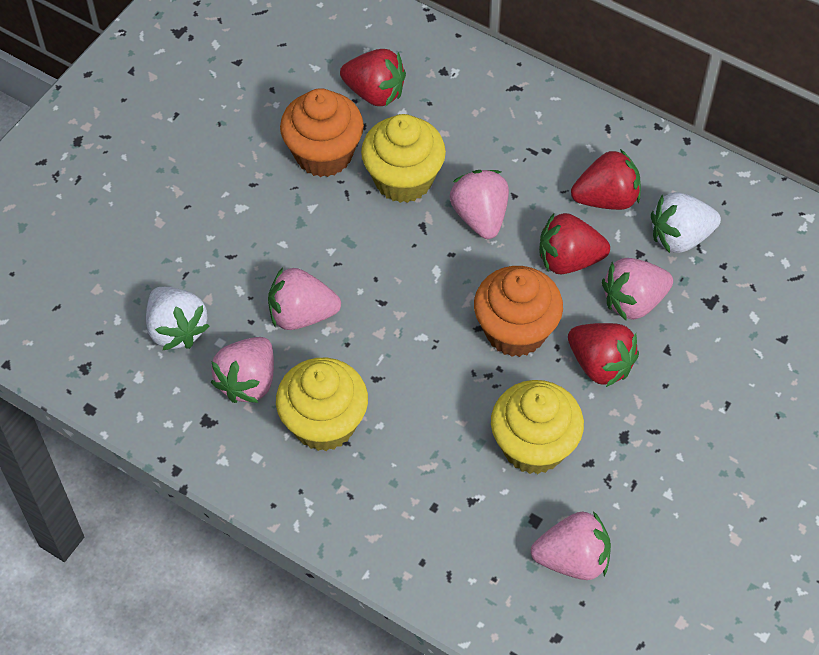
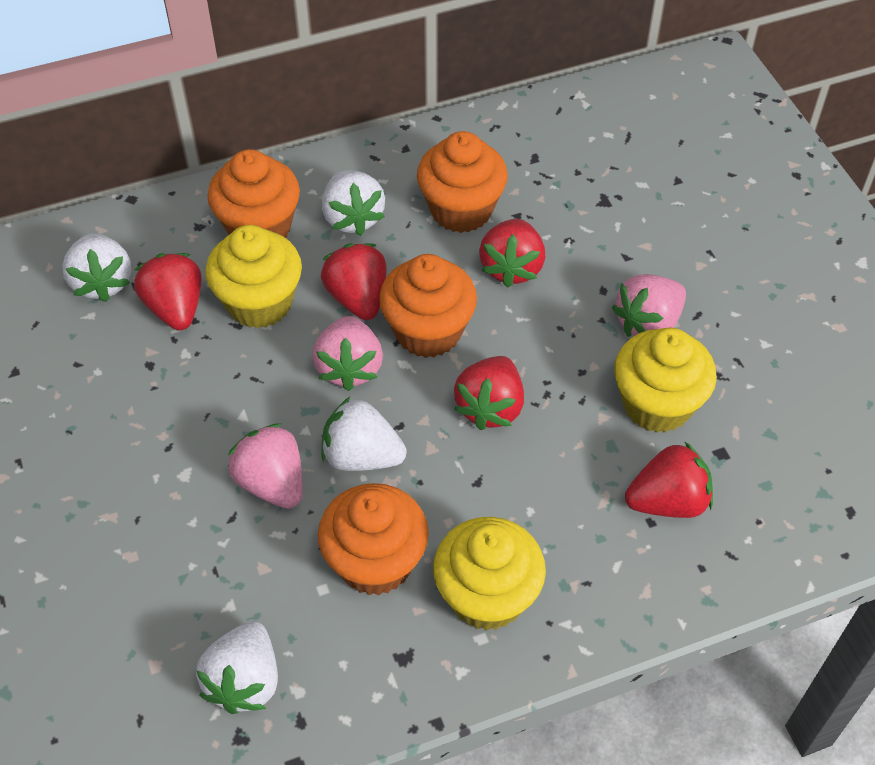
orange cupcake: 2 -> 4
pink strawberry: 5 -> 3
red strawberry: 4 -> 5
white strawberry: 2 -> 4

